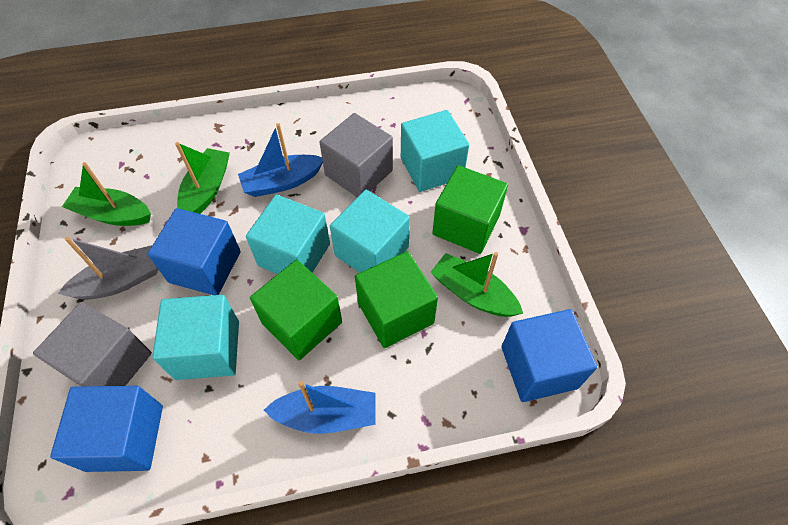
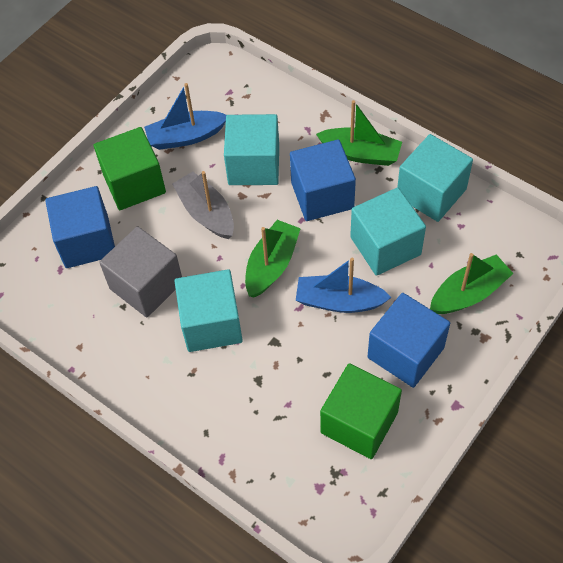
green cube: 3 -> 2
grey cube: 2 -> 1

